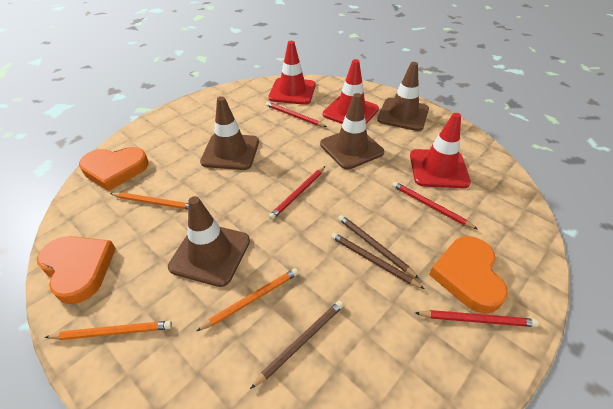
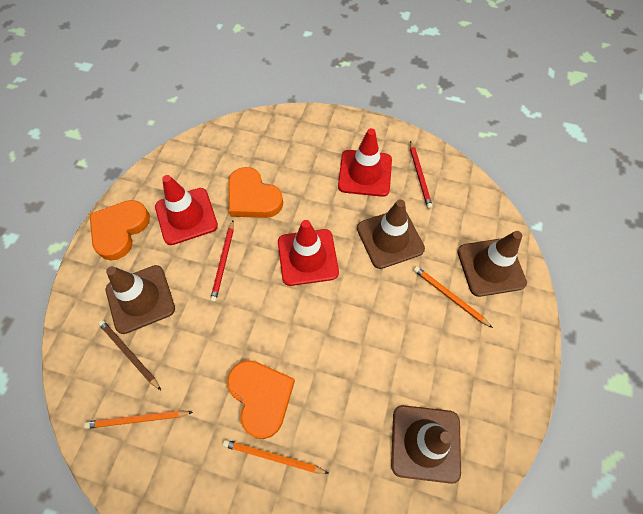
brown pencil: 3 -> 1
red pencil: 4 -> 2

